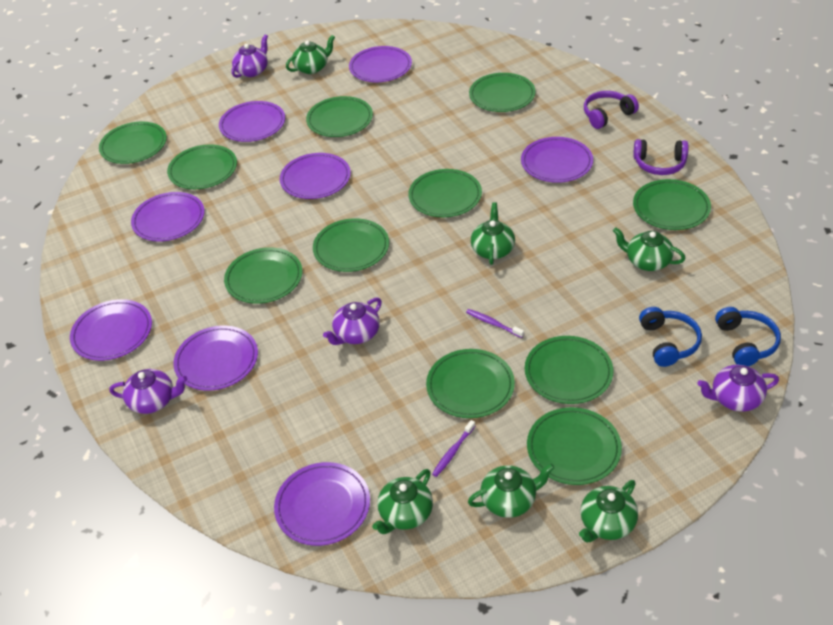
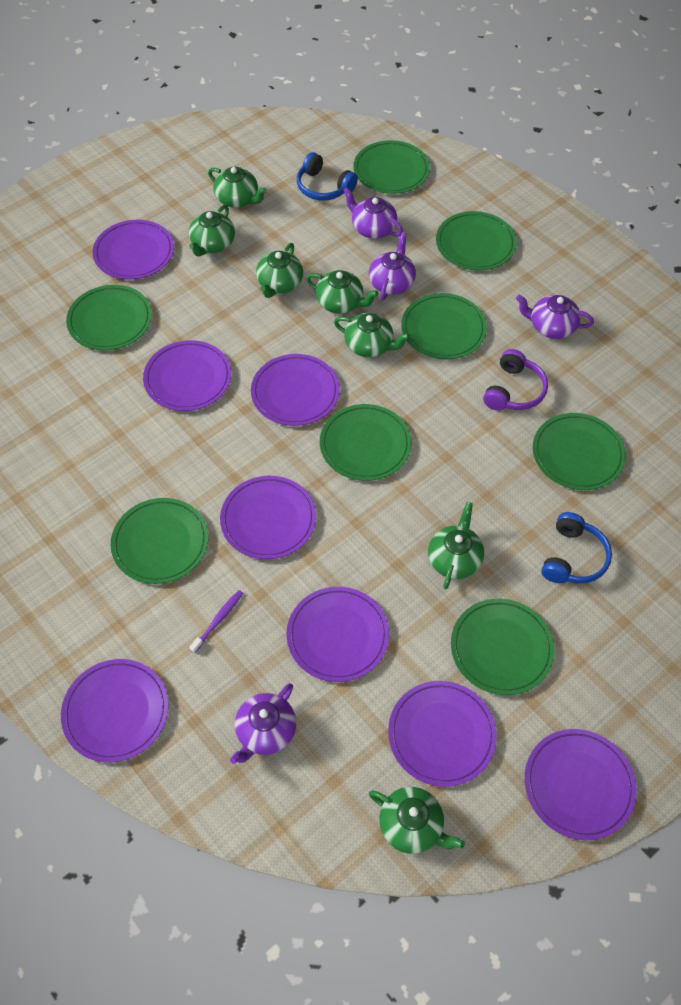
green plate: 11 -> 8
green teapot: 6 -> 7
purple headphones: 2 -> 1
purple toothbrush: 2 -> 1

